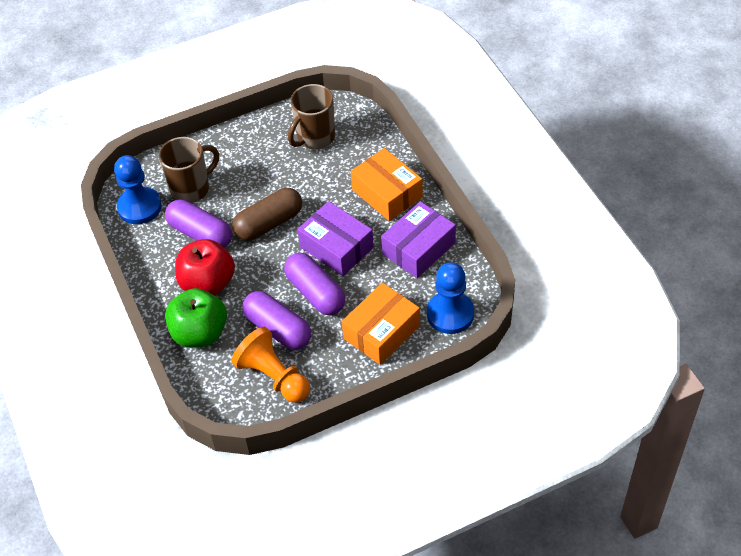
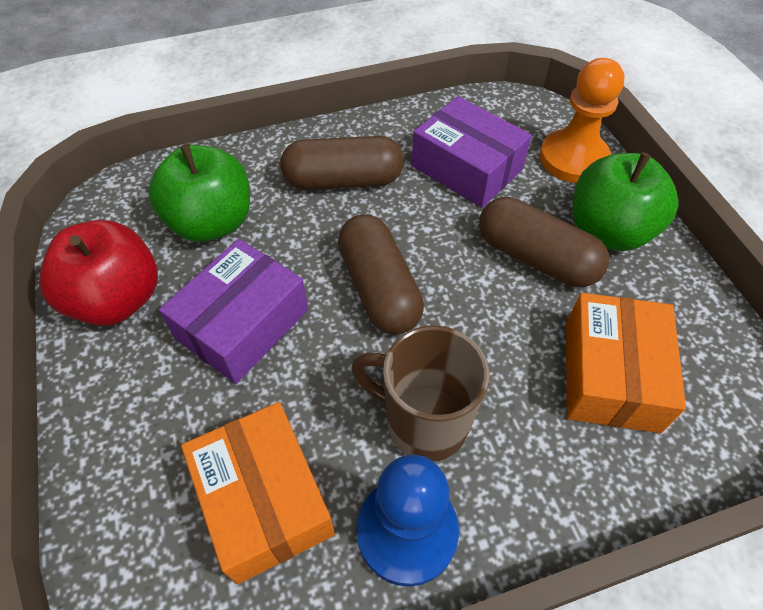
blue pawn: 2 -> 1
brown capsule: 1 -> 3
brown mug: 2 -> 1
green apple: 1 -> 2
purple capsule: 3 -> 0

